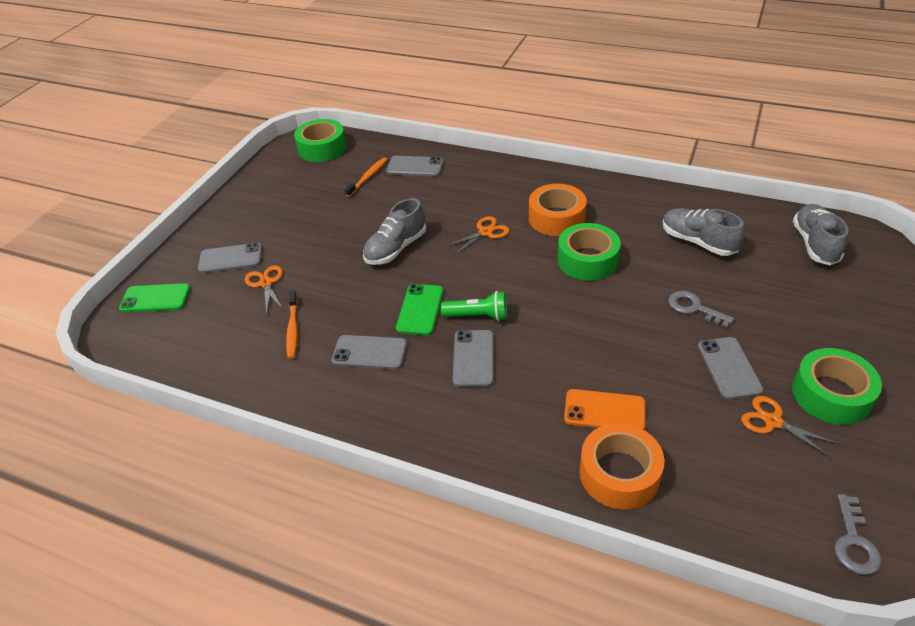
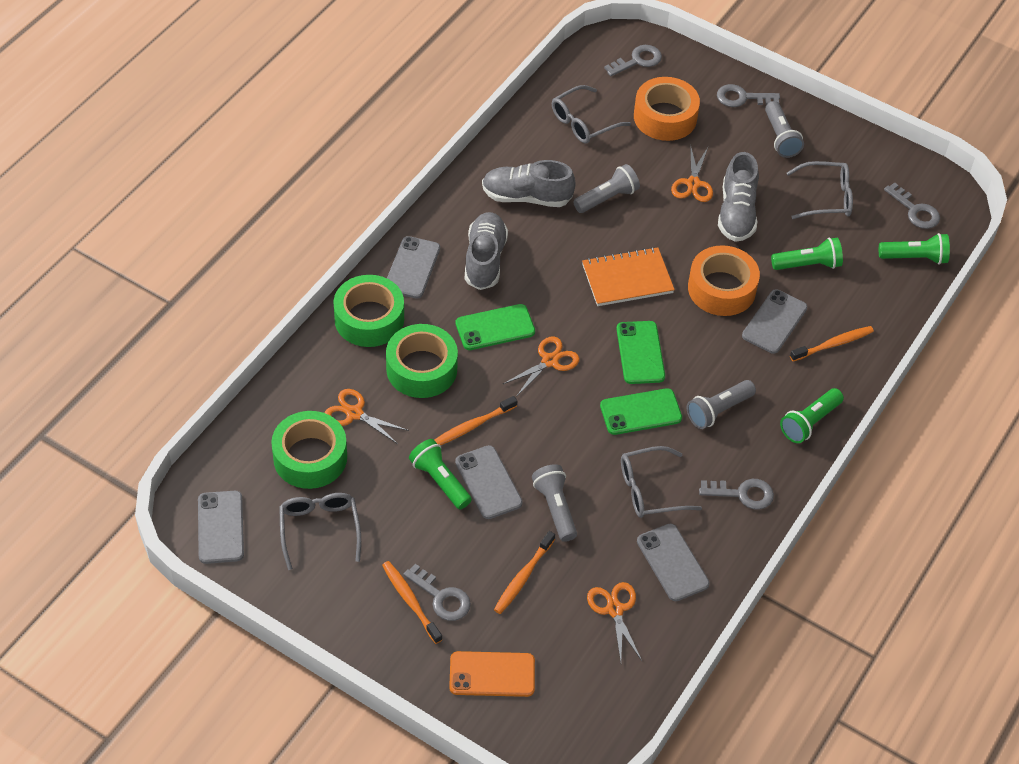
green flashlight: 1 -> 4
green phone: 2 -> 3
grey flashlight: 0 -> 4
grey glasses: 0 -> 4
grey key: 2 -> 5
orange notebook: 0 -> 1
orange scissors: 3 -> 4
orange toothbrush: 2 -> 4

